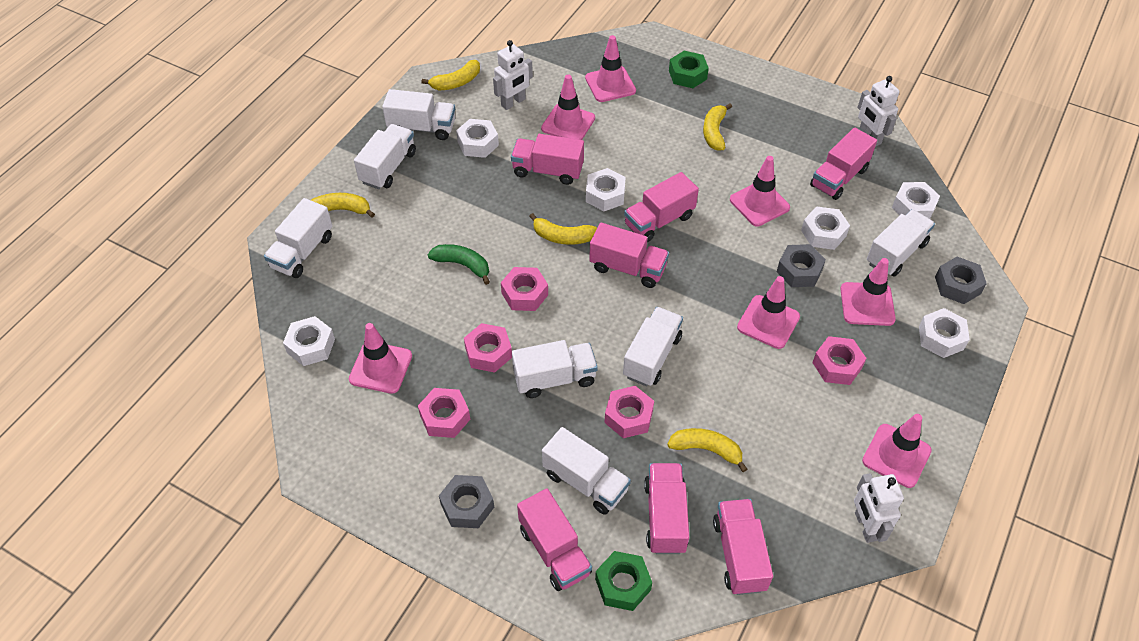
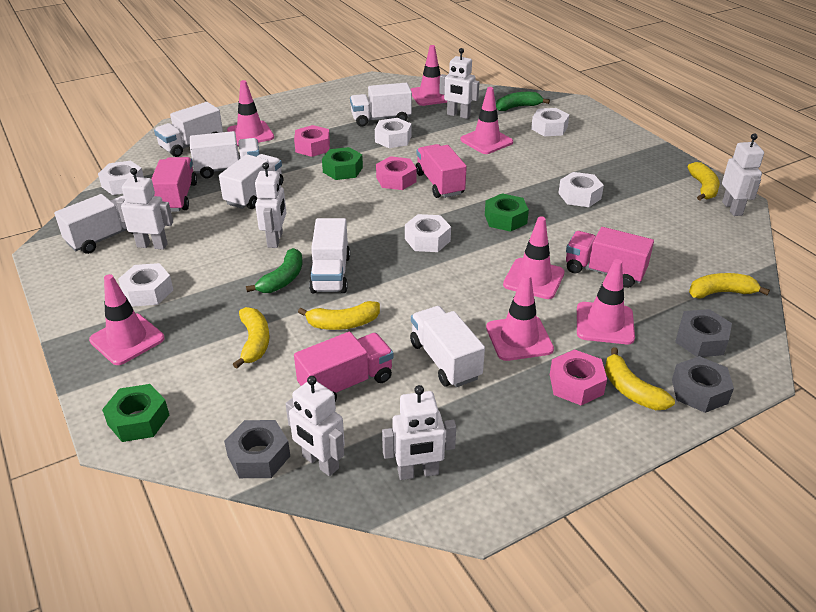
green banana: 1 -> 2
green nut: 2 -> 3
pink nut: 5 -> 3
pink truck: 7 -> 4
white robot: 3 -> 6

